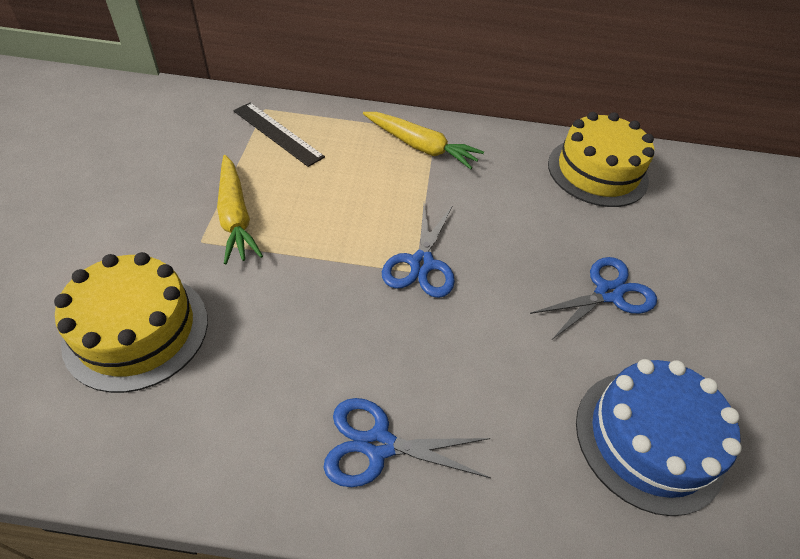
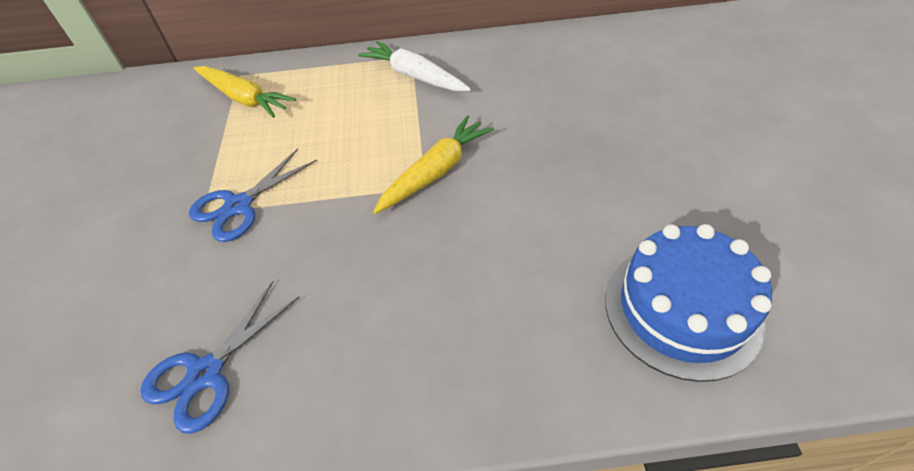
black ruler: 1 -> 0
blue scissors: 3 -> 2
white carrot: 0 -> 1
yellow cake: 2 -> 0

